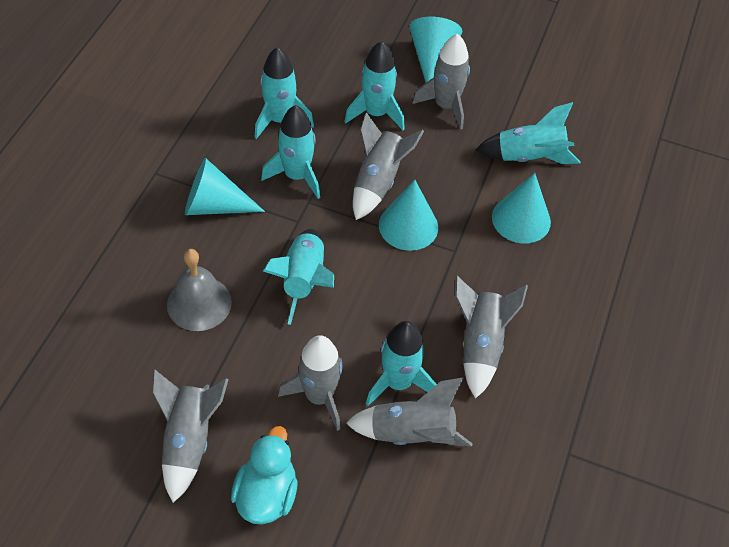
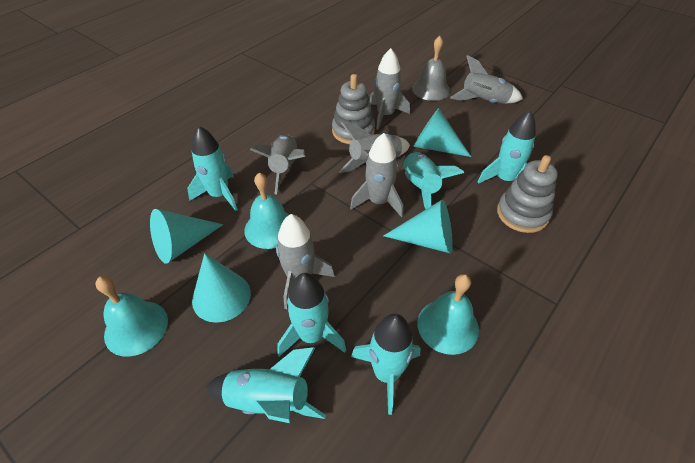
grey stacking toy: 0 -> 2
turquoise bell: 0 -> 3
turquoise duck: 1 -> 0

